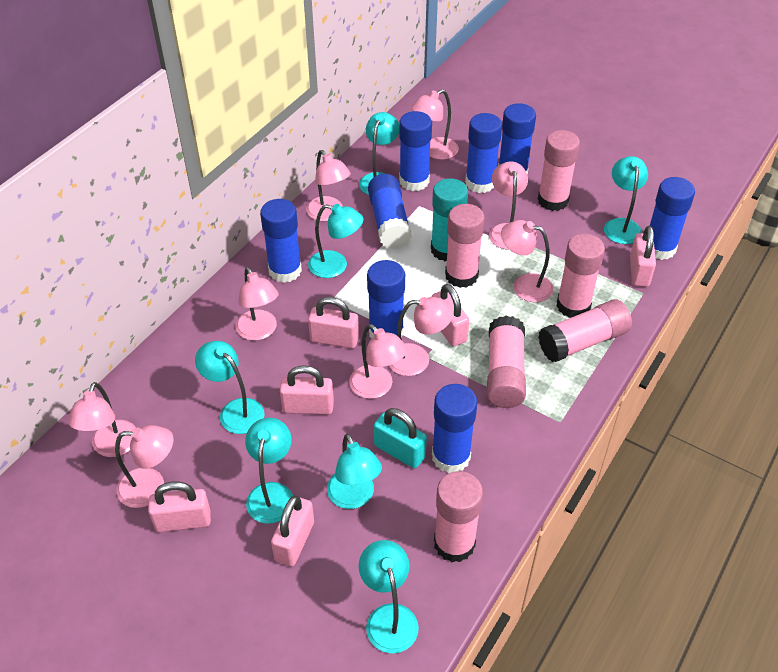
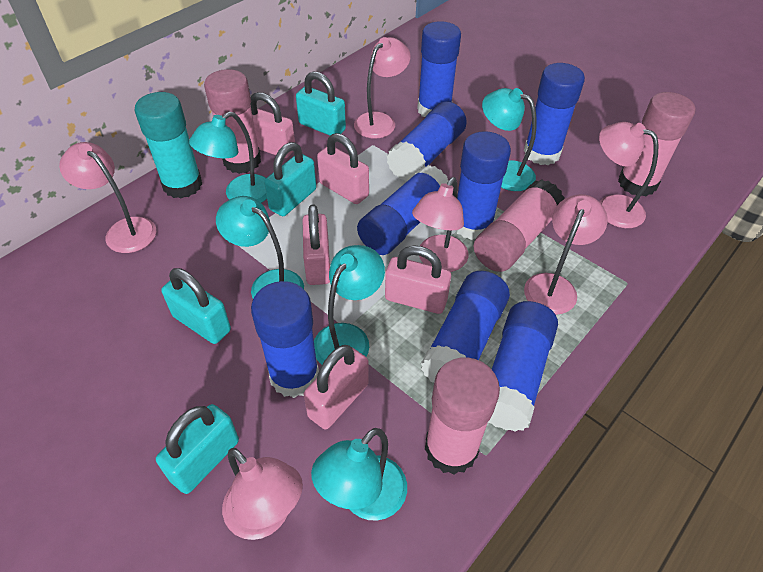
pink glue stick: 6 -> 4
pink lamp: 9 -> 6
pink padlock: 6 -> 5
turquoise lamp: 7 -> 5
turquoise padlock: 1 -> 4

